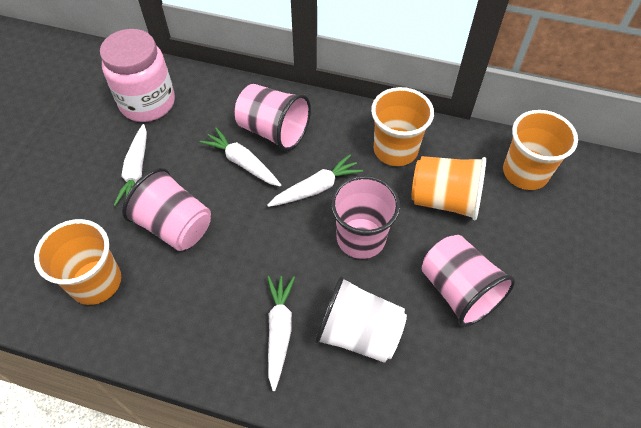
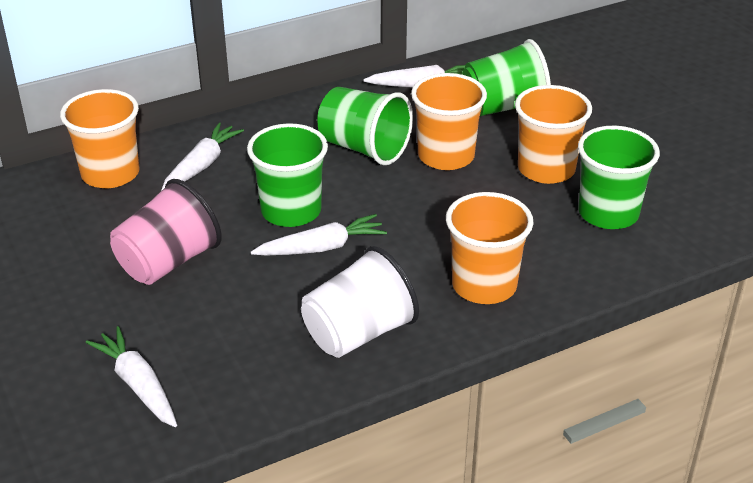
green cup: 0 -> 4
pink cup: 4 -> 1
pink jar: 1 -> 0

